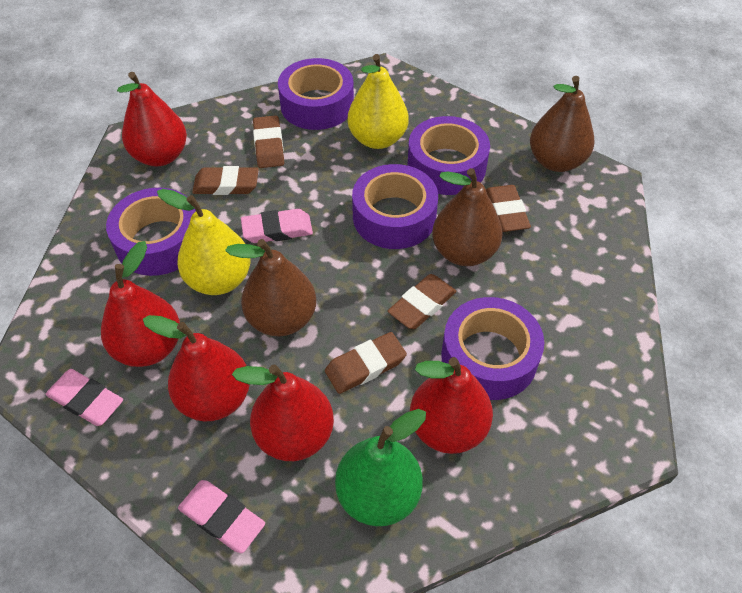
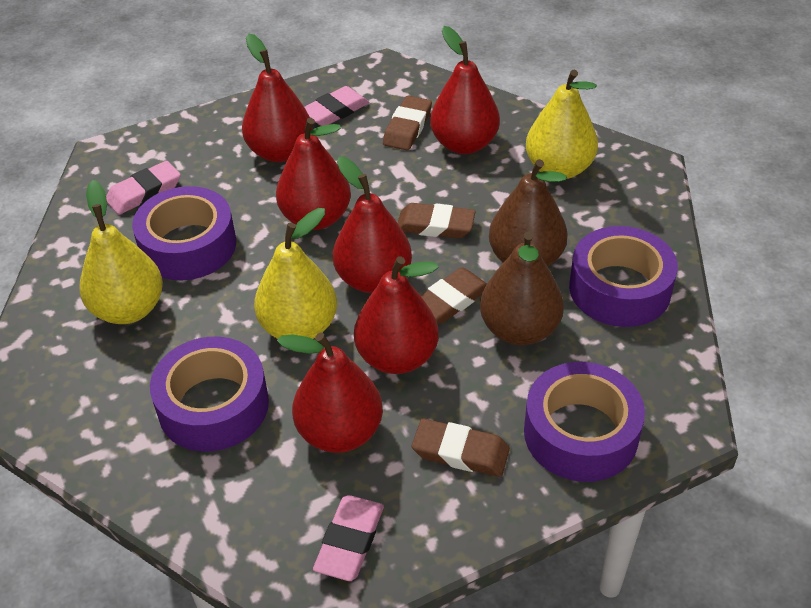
brown eraser: 5 -> 4
brown pear: 3 -> 2
green pear: 1 -> 0
purple tape: 5 -> 4
red pear: 5 -> 6
yellow pear: 2 -> 3

